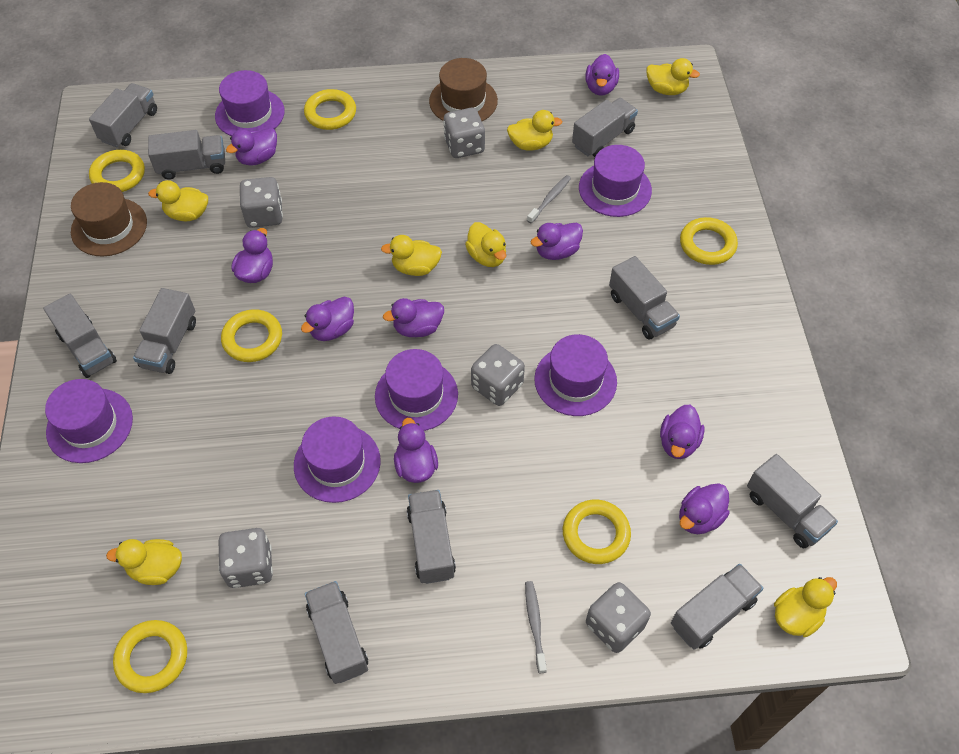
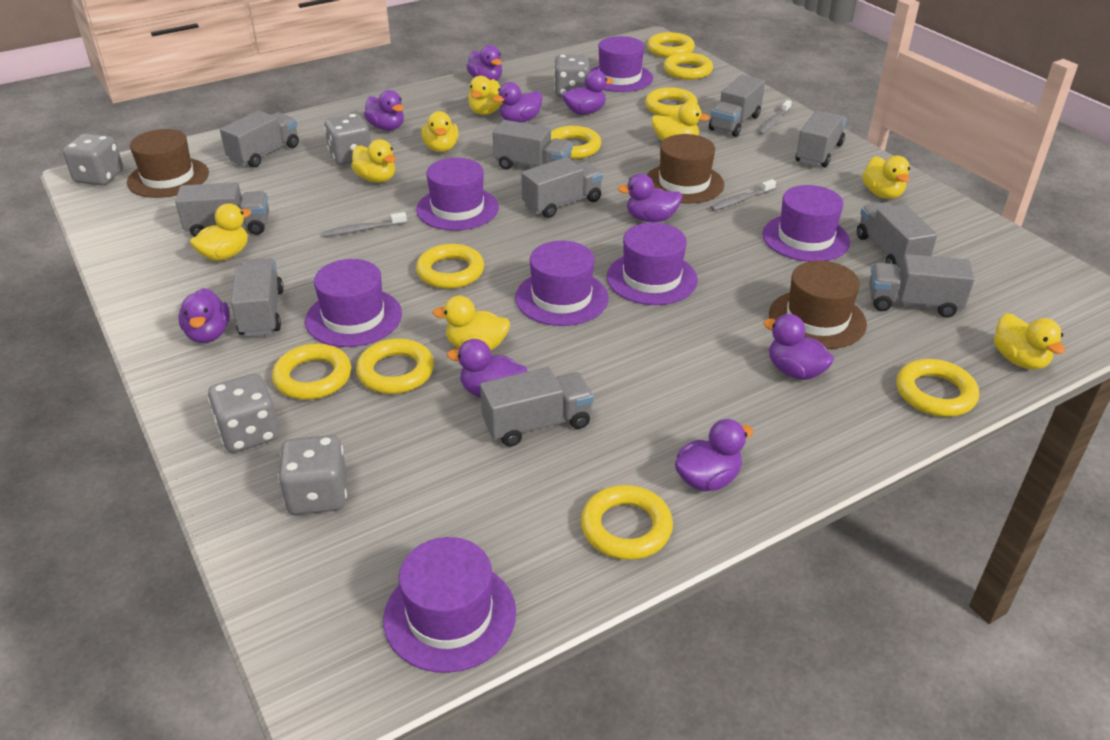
brown hat: 2 -> 3
grey toothbrush: 2 -> 3
purple hat: 6 -> 7
yellow duck: 7 -> 8
yellow ring: 6 -> 9

